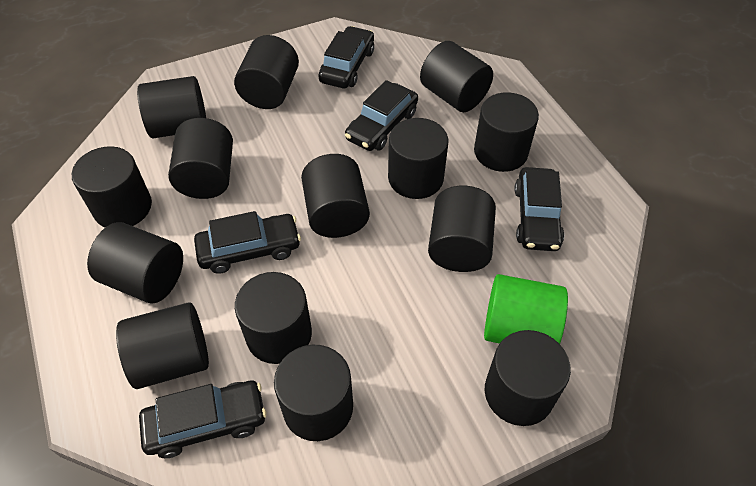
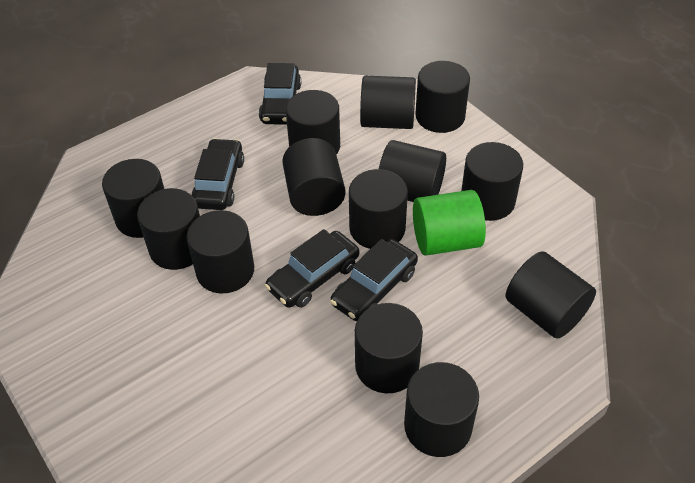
black car: 5 -> 4
black cylinder: 14 -> 13

